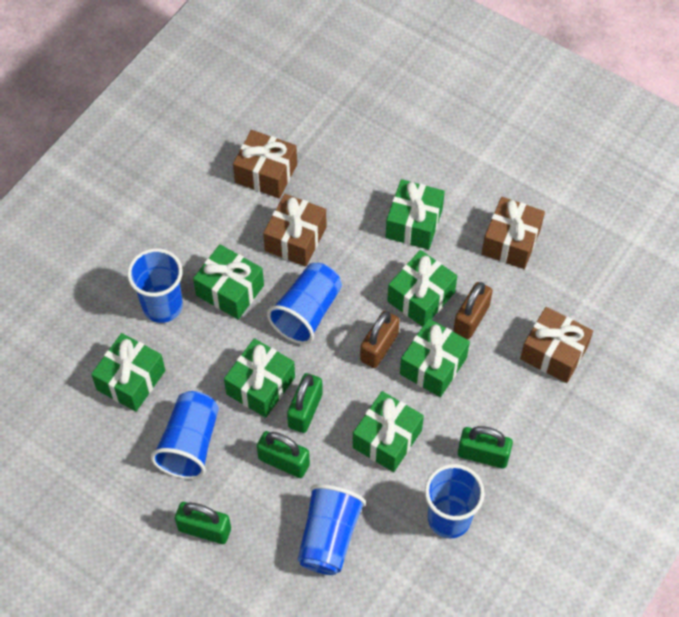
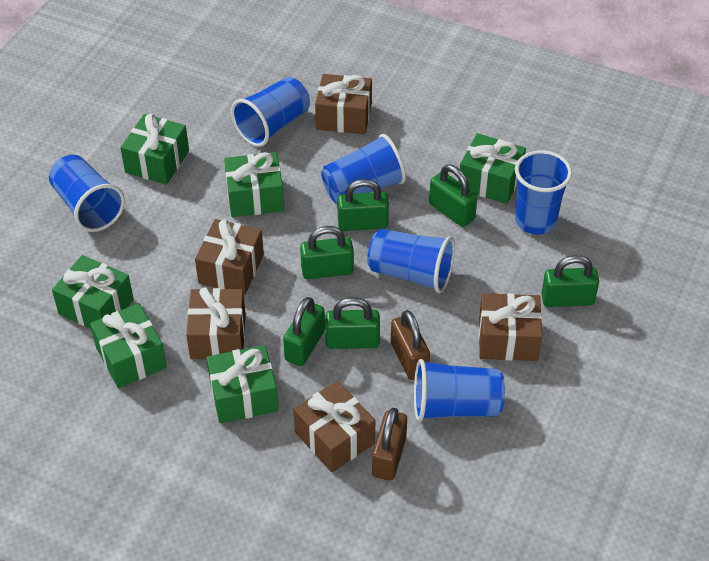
blue cup: 5 -> 6
brown gift: 4 -> 5
green gift: 7 -> 6
green padlock: 4 -> 6

